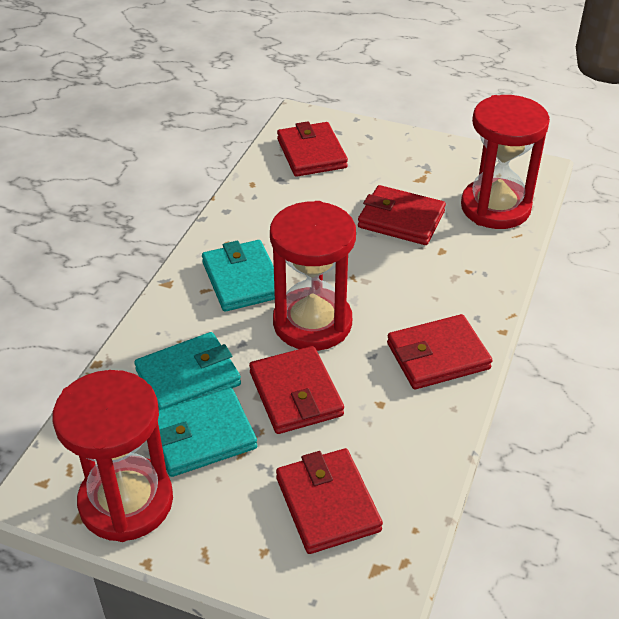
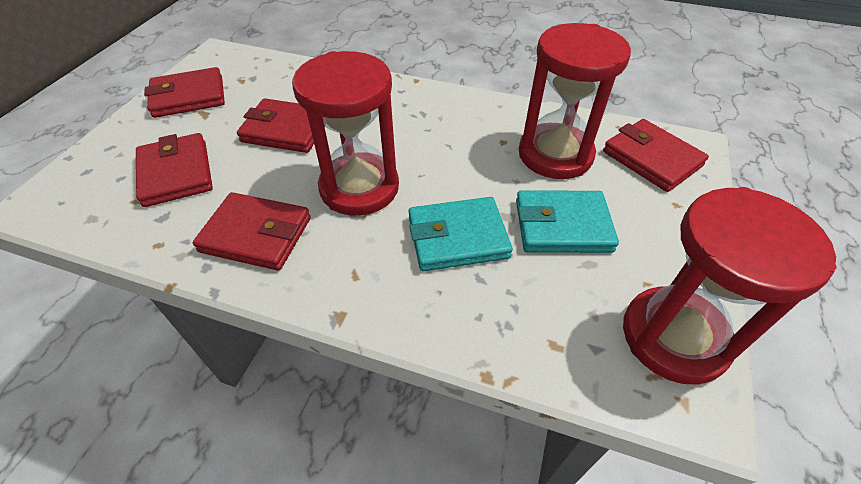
turquoise wallet: 3 -> 2

